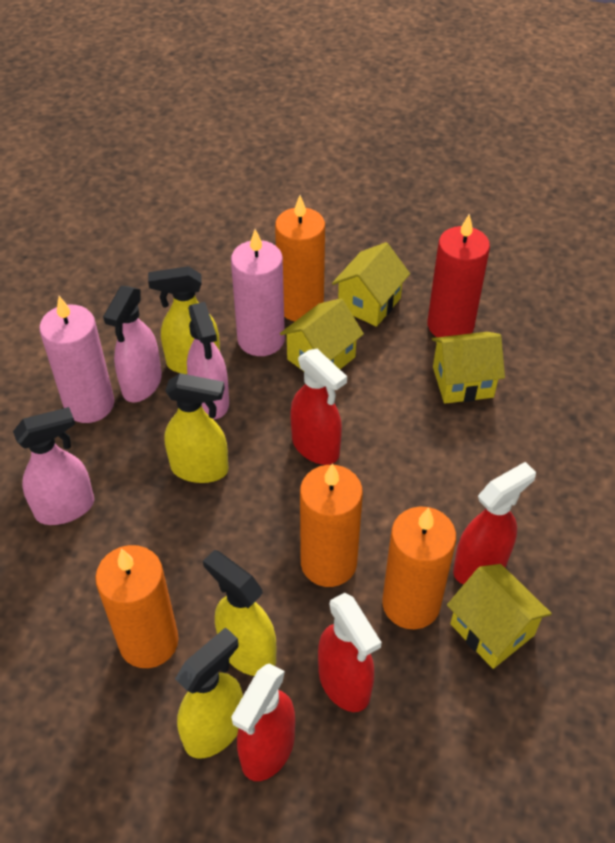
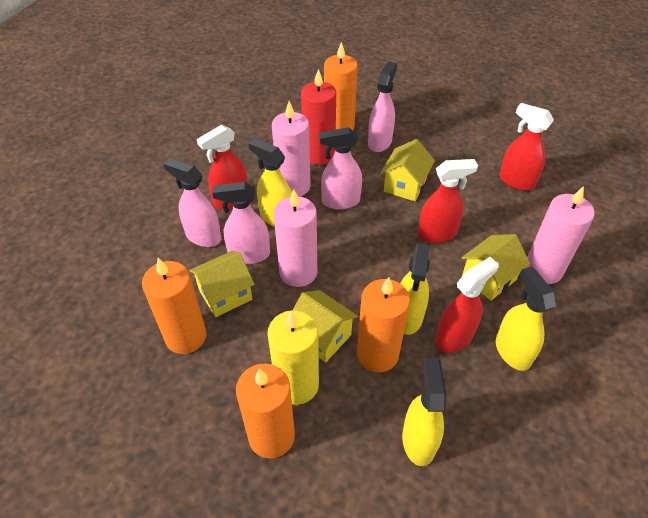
pink candle: 2 -> 3
pink spray bottle: 3 -> 4
yellow candle: 0 -> 1

